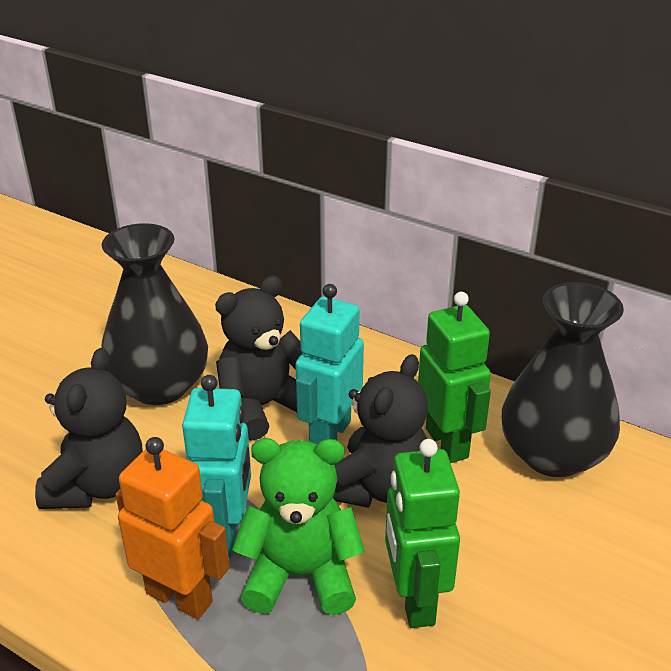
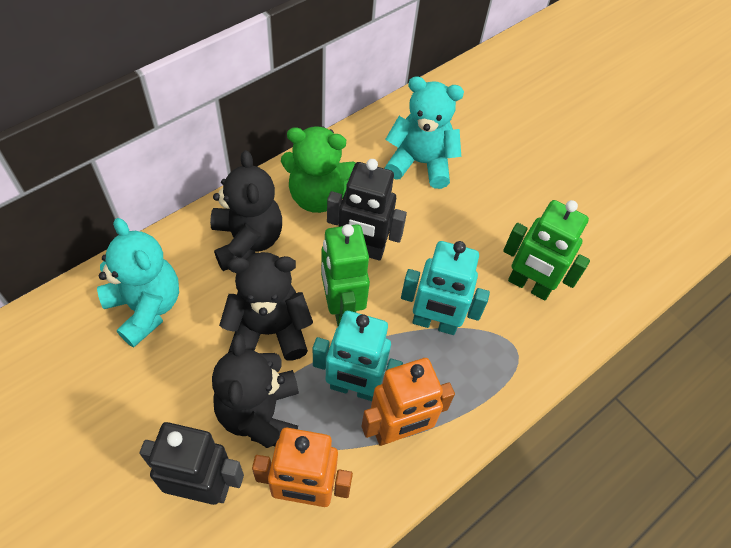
black robot: 0 -> 2
black vase: 2 -> 0
orange robot: 1 -> 2
turquoise teddy bear: 0 -> 2

